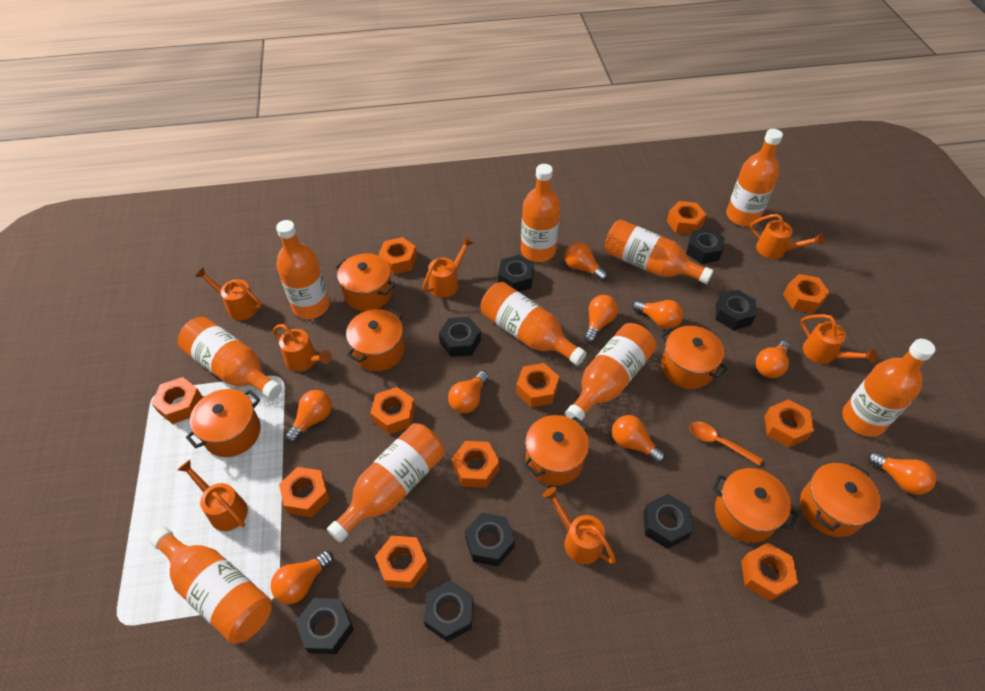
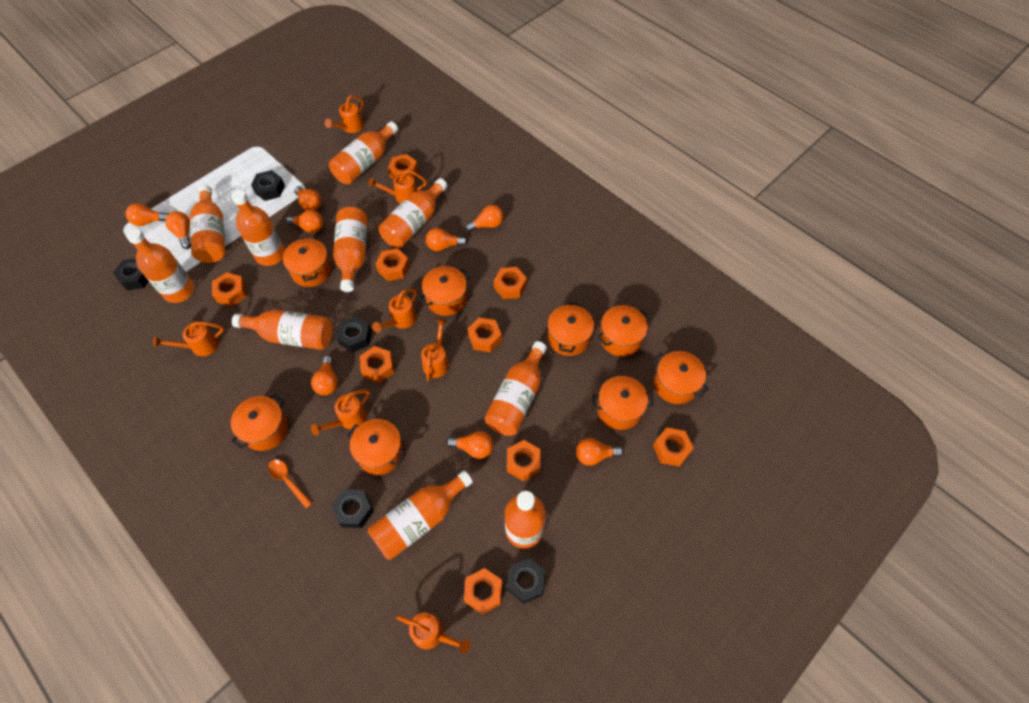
black nut: 8 -> 5
orange nut: 11 -> 9
orange pot: 7 -> 8

